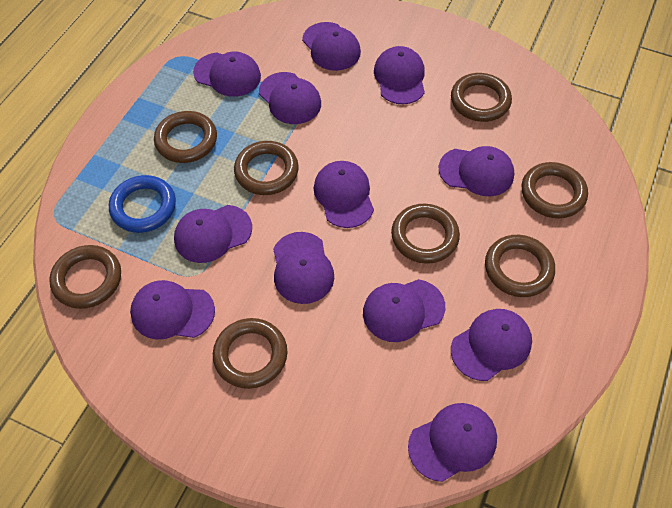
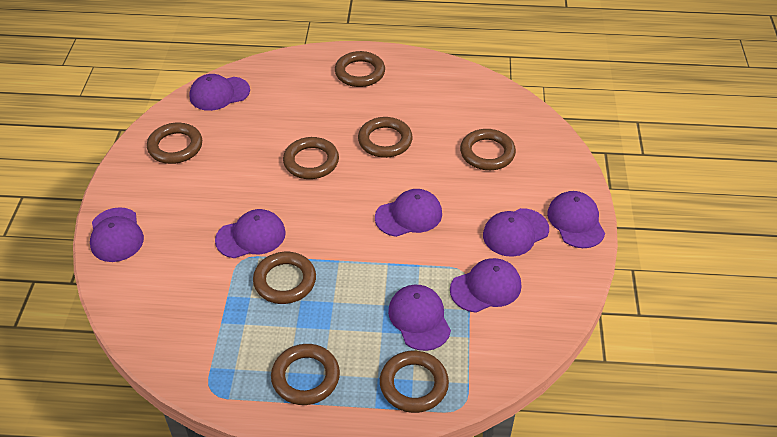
blue ring: 1 -> 0
purple cap: 12 -> 8

